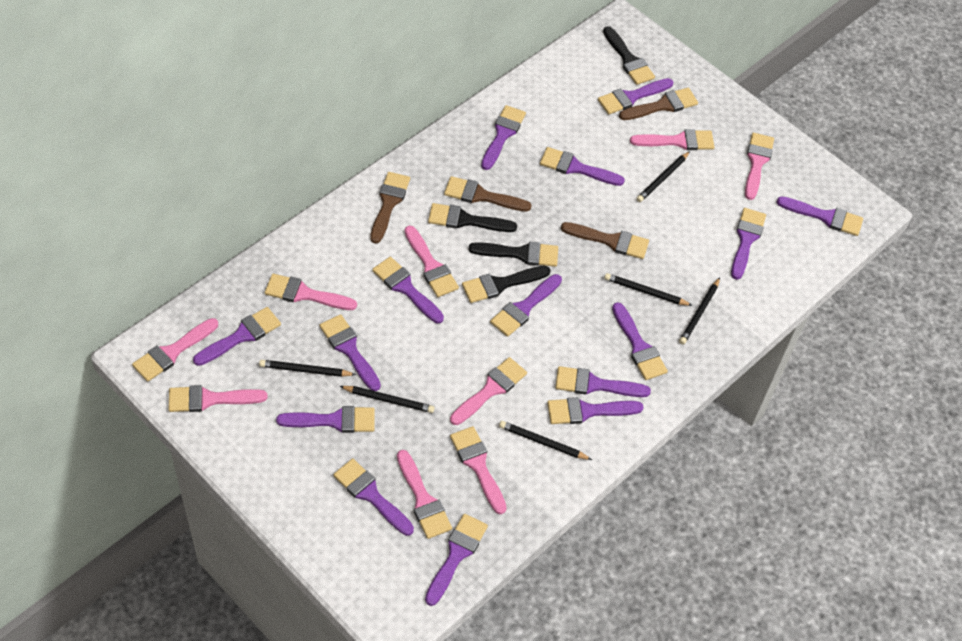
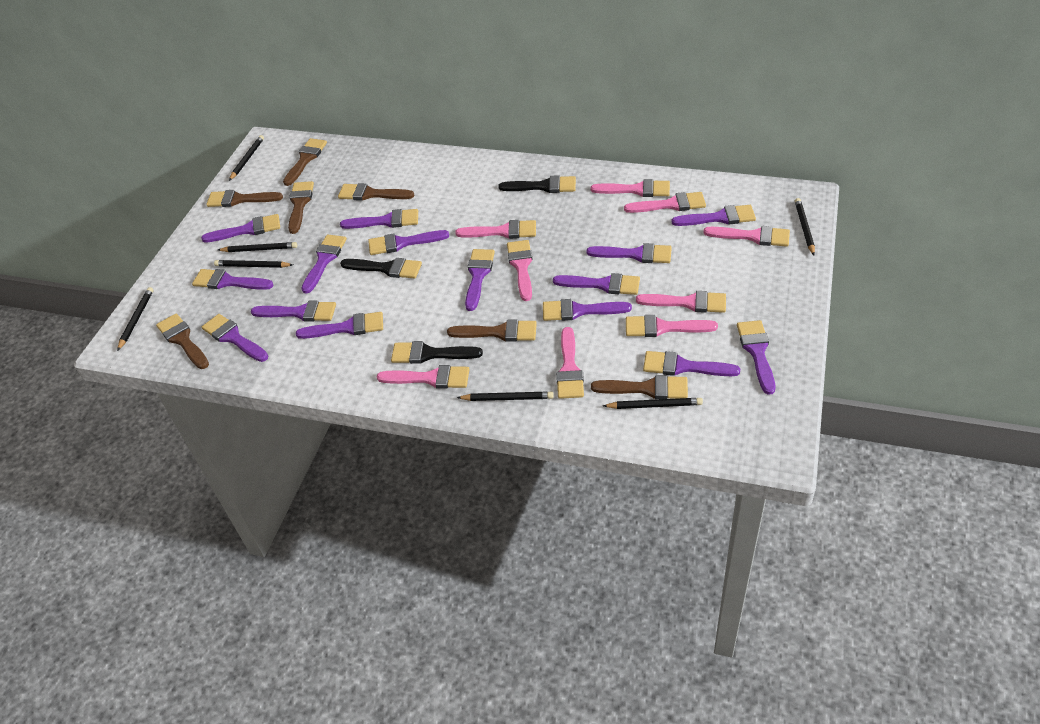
black brush: 4 -> 3
black pencil: 6 -> 7
brown brush: 4 -> 7

